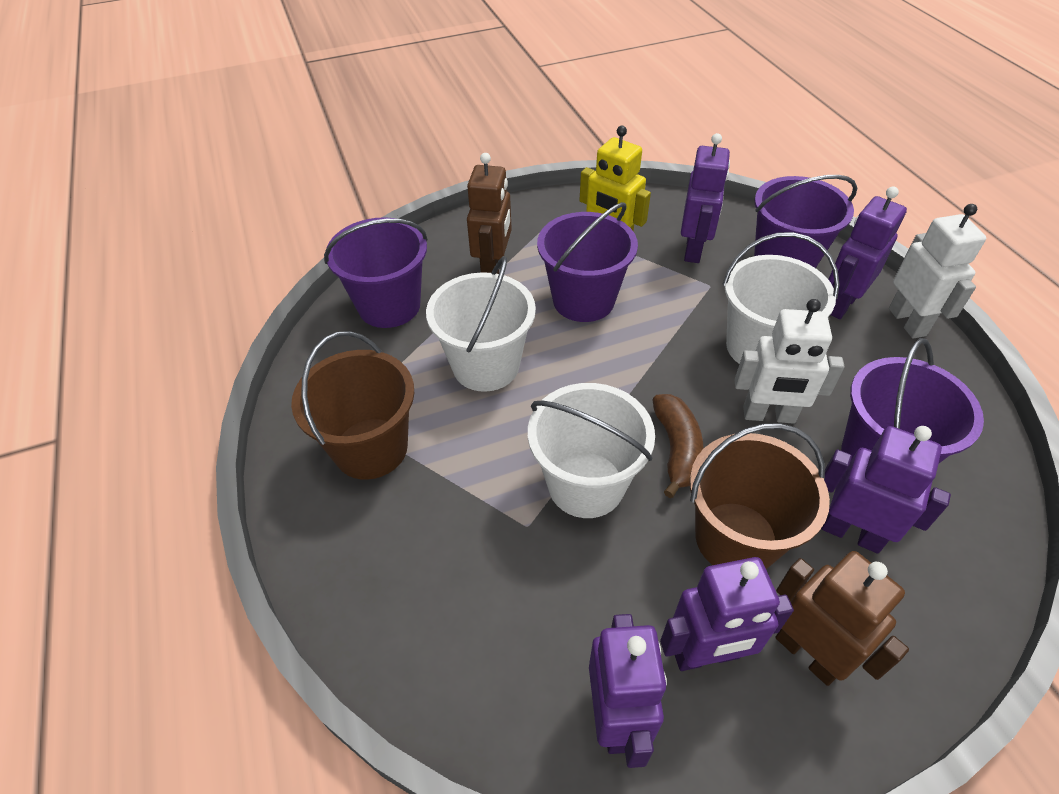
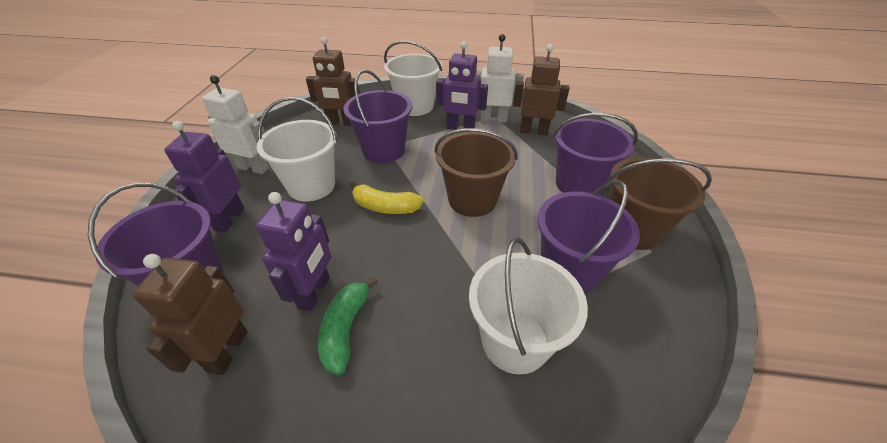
brown banana: 1 -> 0
brown robot: 2 -> 3
green banana: 0 -> 1
purple robot: 5 -> 3
yellow banana: 0 -> 1
yellow robot: 1 -> 0

